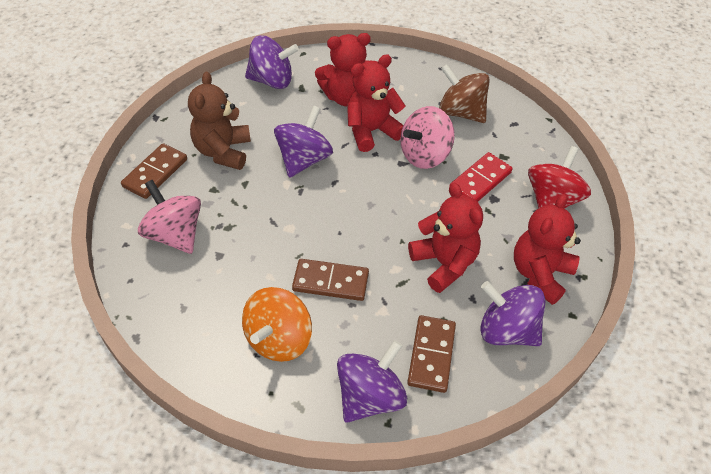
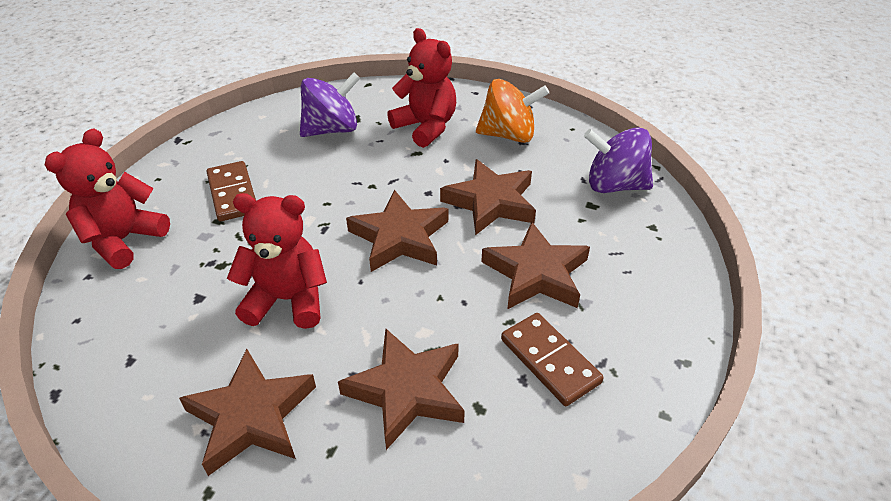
brown domino: 3 -> 2
brown spinning top: 1 -> 0
brown star: 0 -> 5
brown teddy bear: 1 -> 0
pink spinning top: 2 -> 0
purple spinning top: 4 -> 2
red domino: 1 -> 0
red spinning top: 1 -> 0
red teddy bear: 4 -> 3

